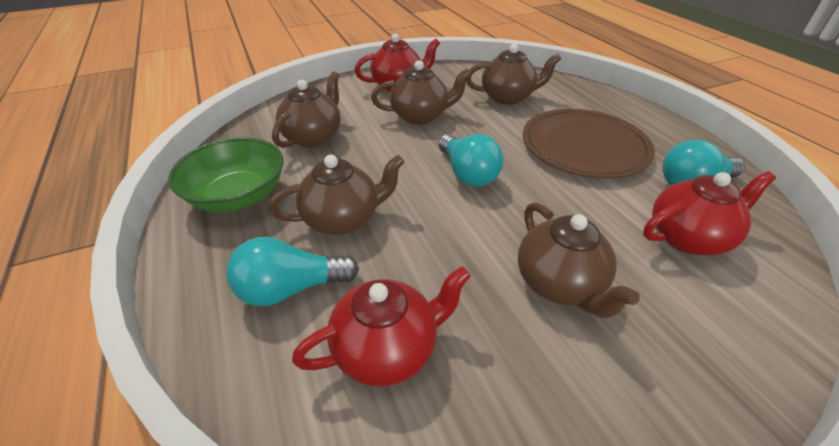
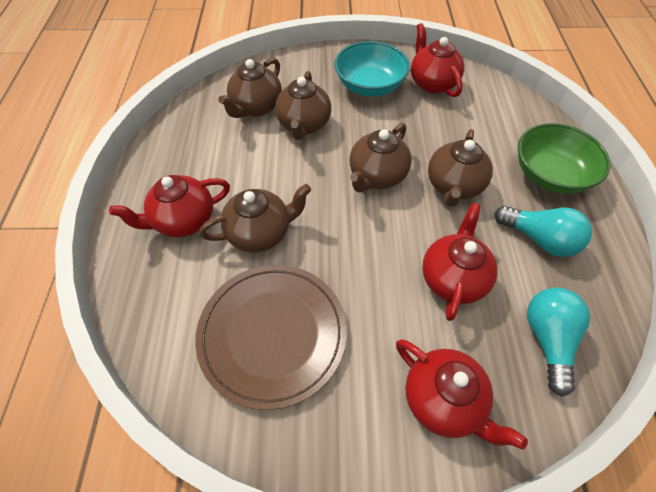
red teapot: 3 -> 4
turquoise bowl: 0 -> 1
turquoise light bulb: 3 -> 2

